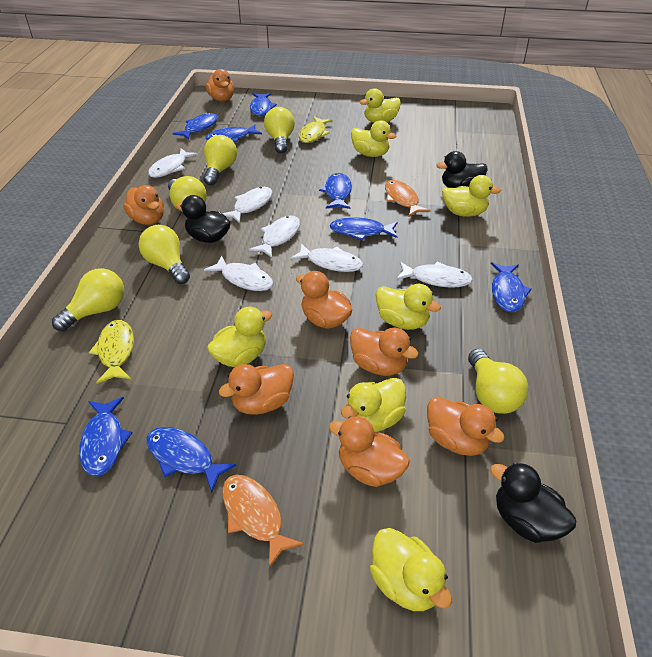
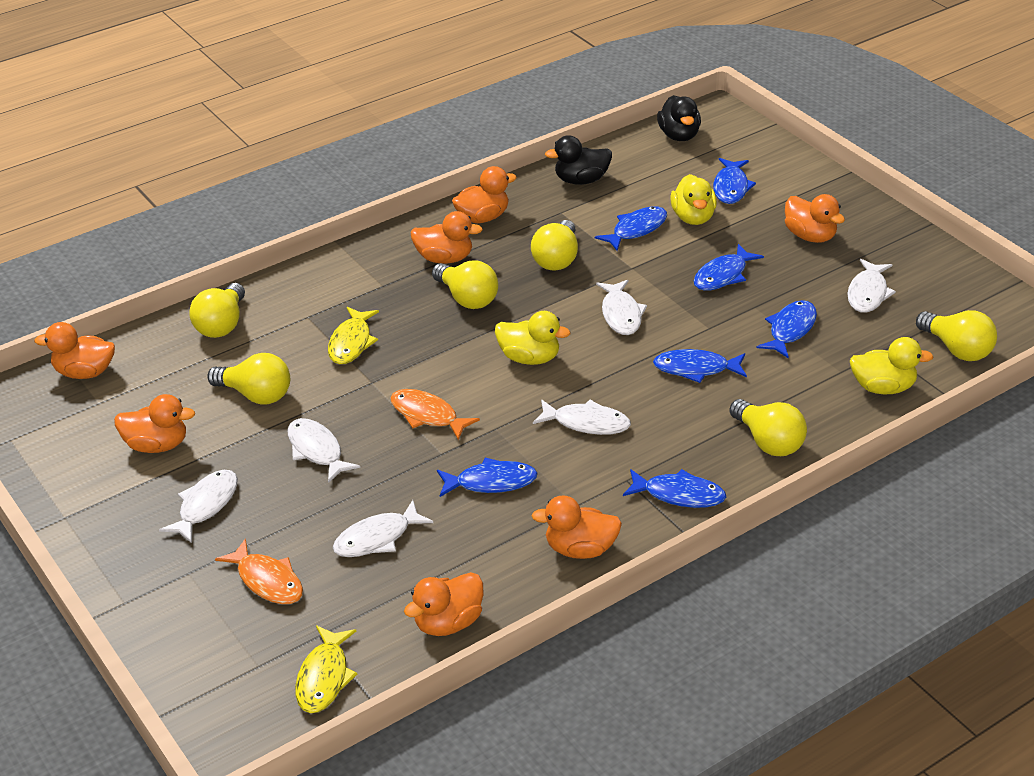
black duck: 3 -> 2
blue fish: 8 -> 7
yellow duck: 7 -> 3

